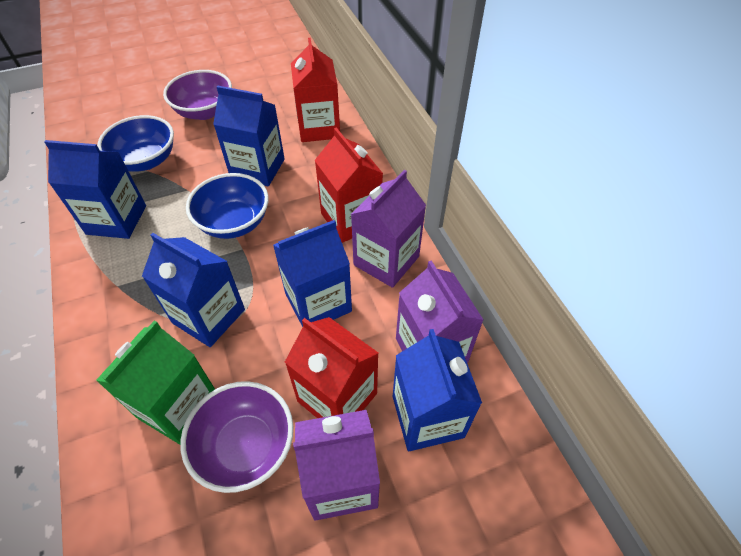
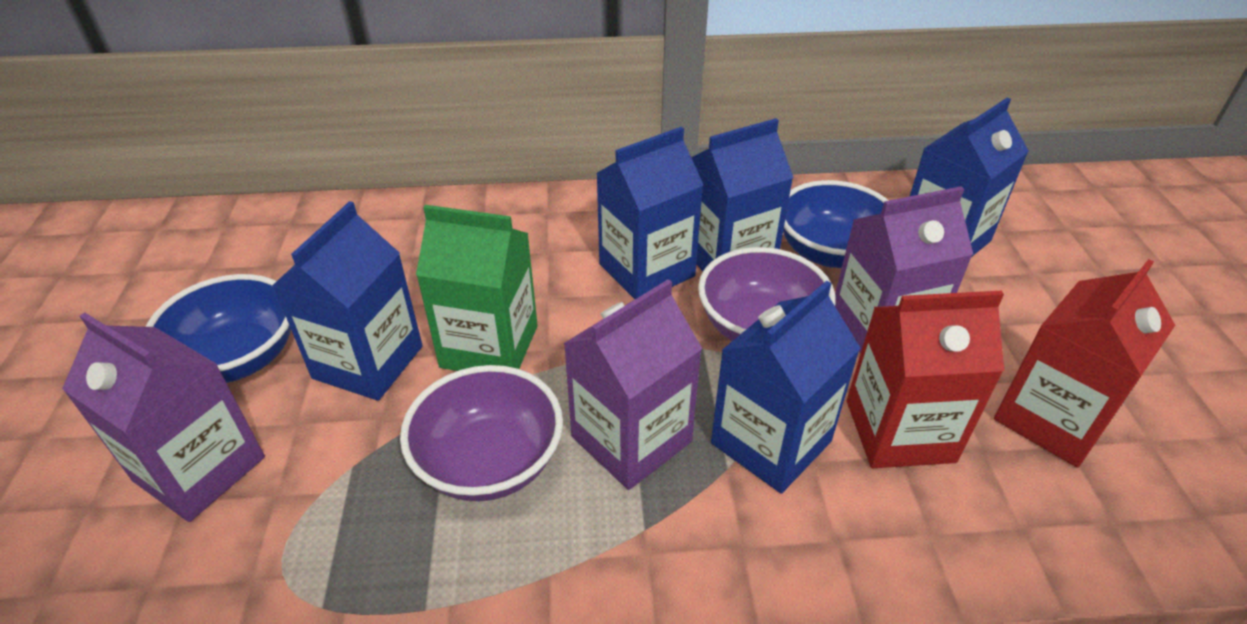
red carton: 3 -> 2

